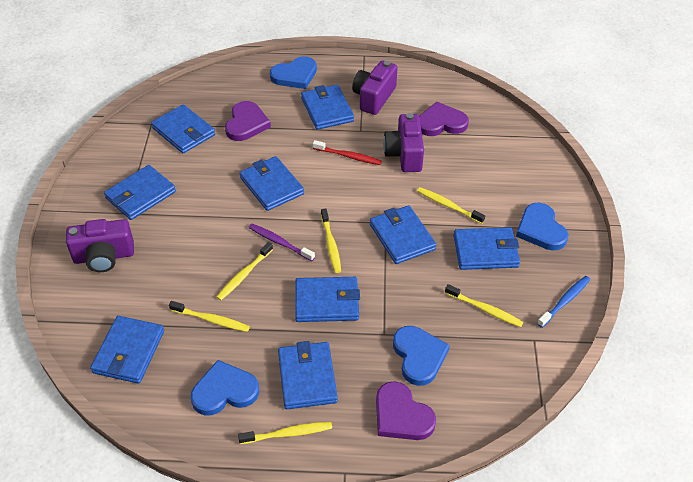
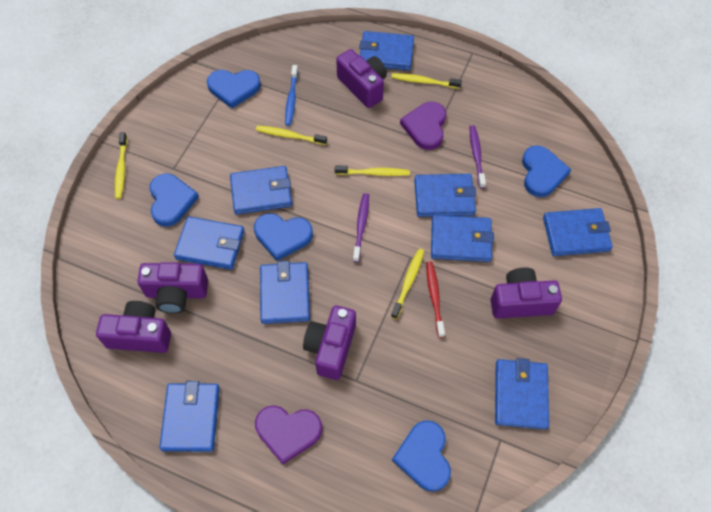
blue heart: 4 -> 5
purple camera: 3 -> 5
purple heart: 3 -> 2
purple toothbrush: 1 -> 2
yellow toothbrush: 6 -> 5

